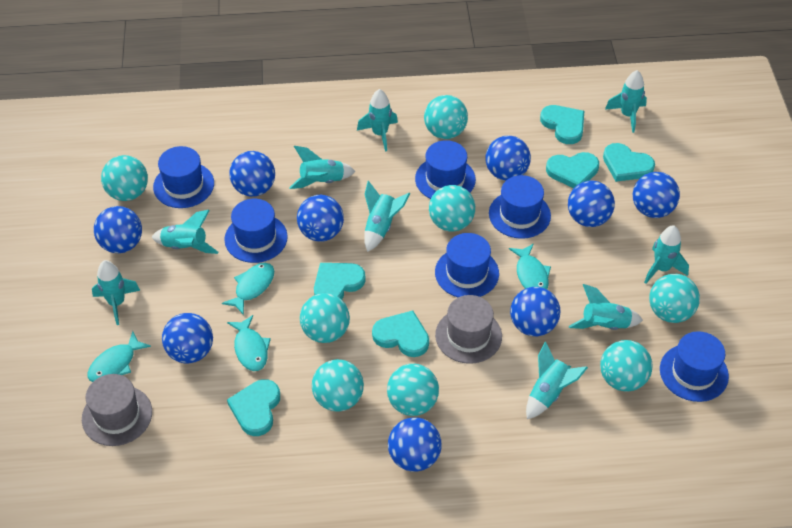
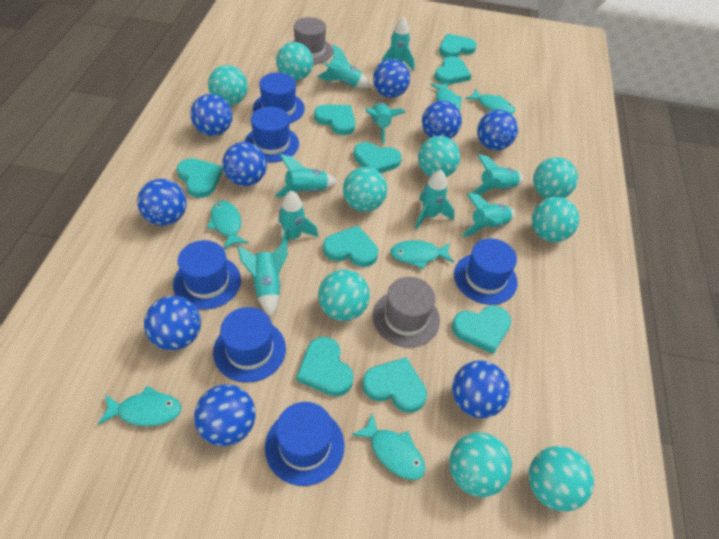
turquoise ball: 8 -> 9
turquoise fish: 4 -> 6
turquoise heart: 6 -> 9

